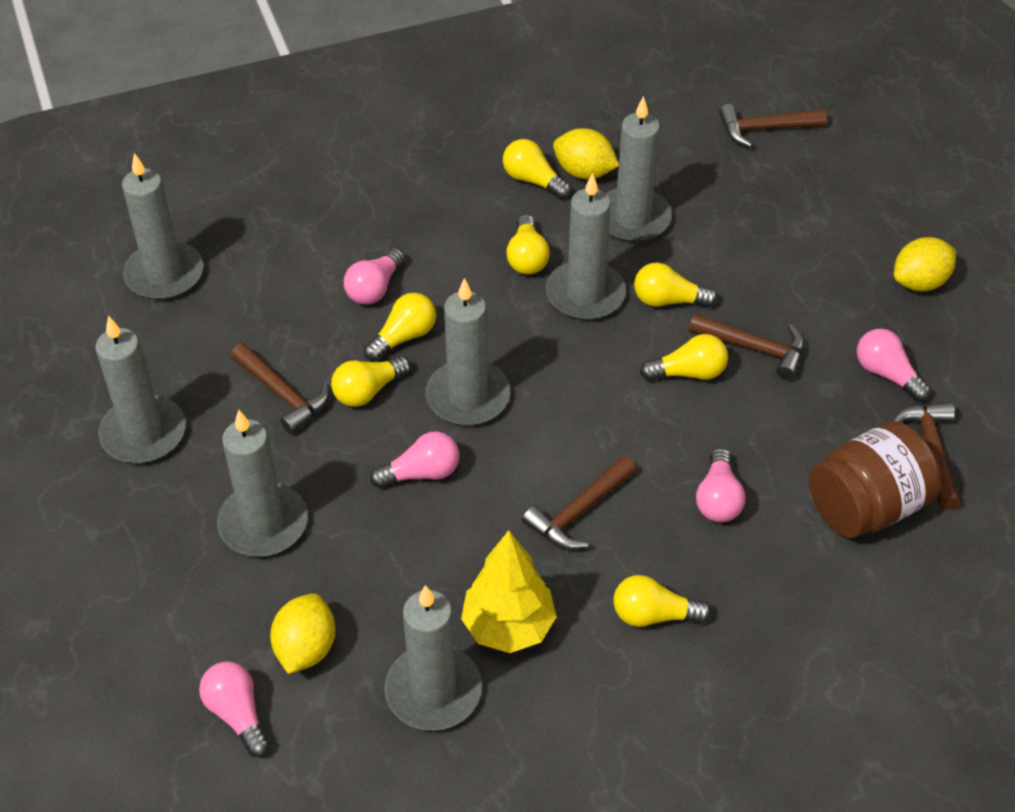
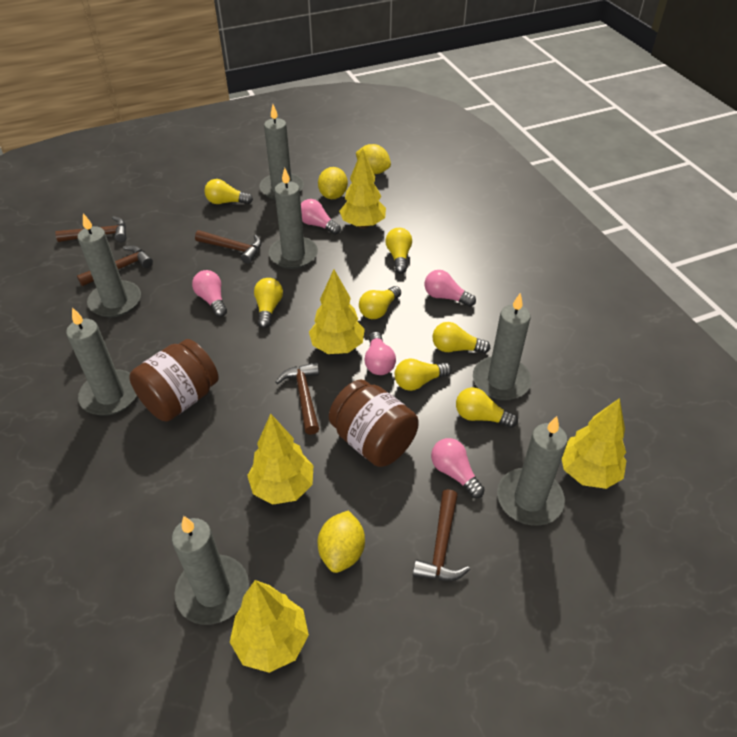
brown jar: 1 -> 2
yellow tree: 1 -> 5

